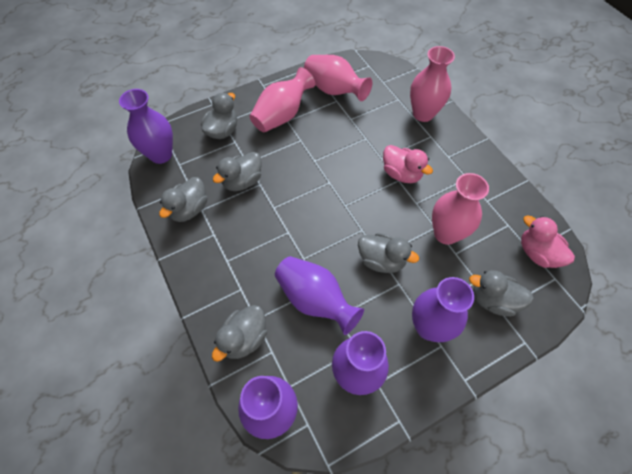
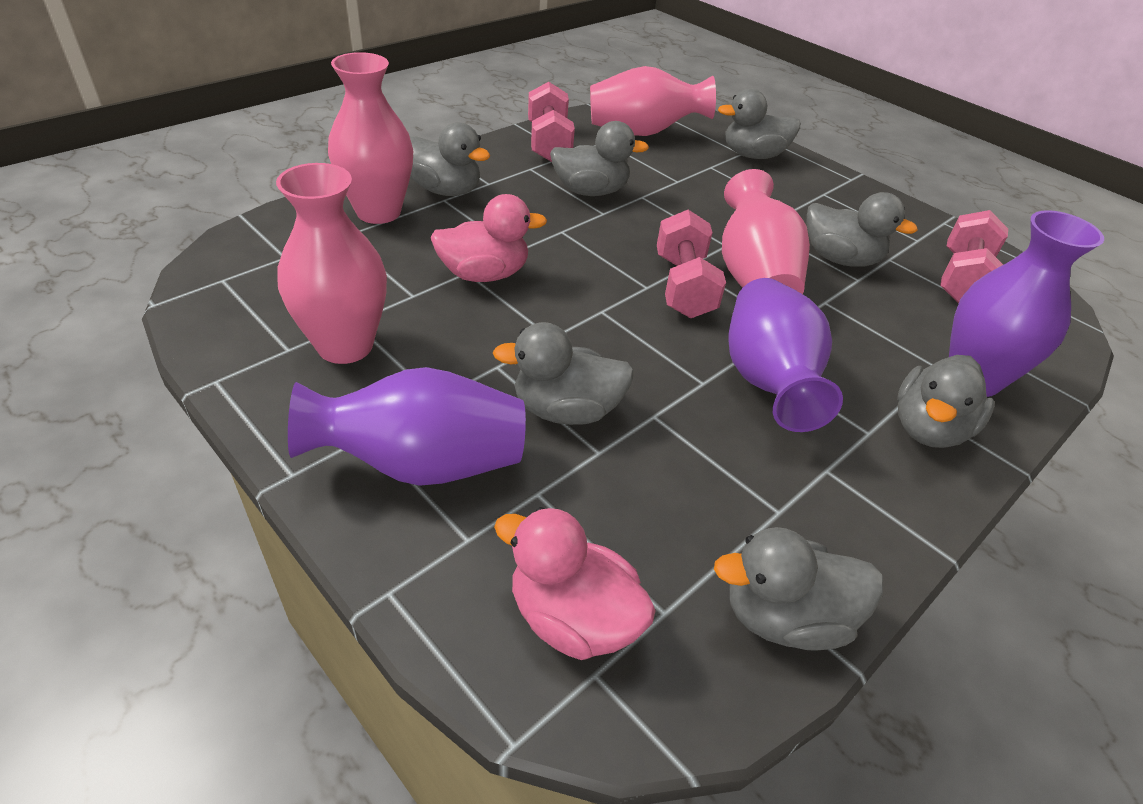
grey duck: 6 -> 7
pink dumbbell: 0 -> 3
purple vase: 5 -> 3

